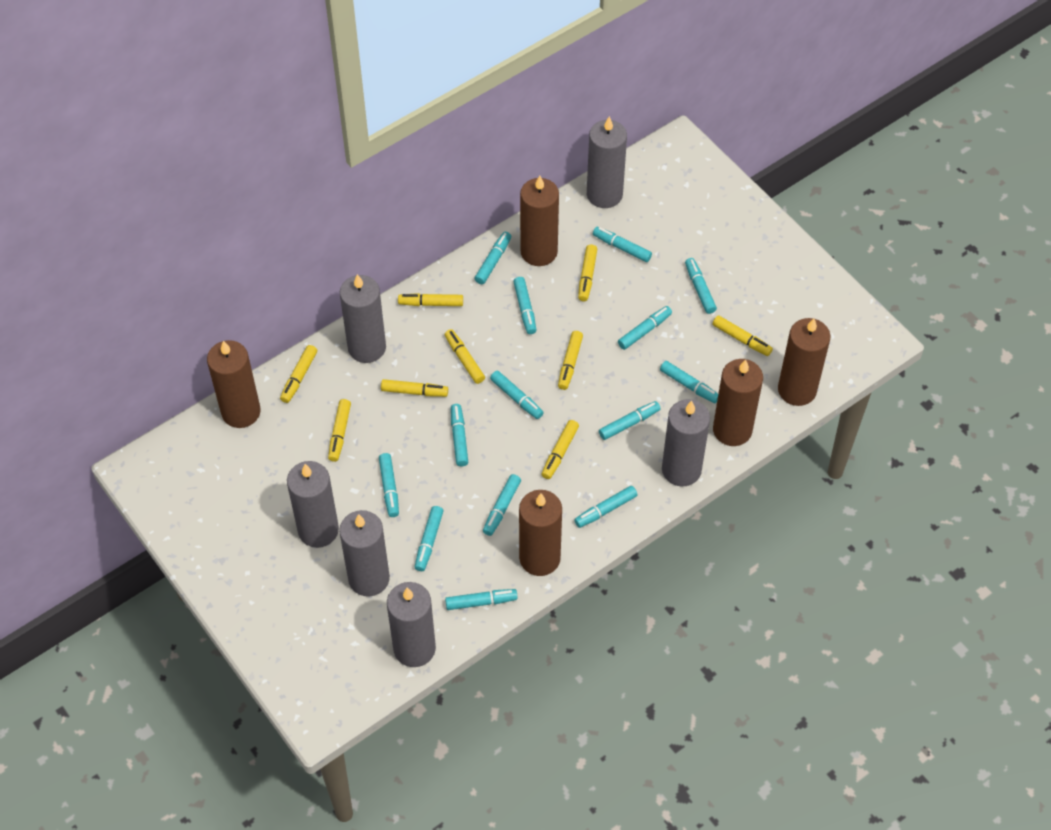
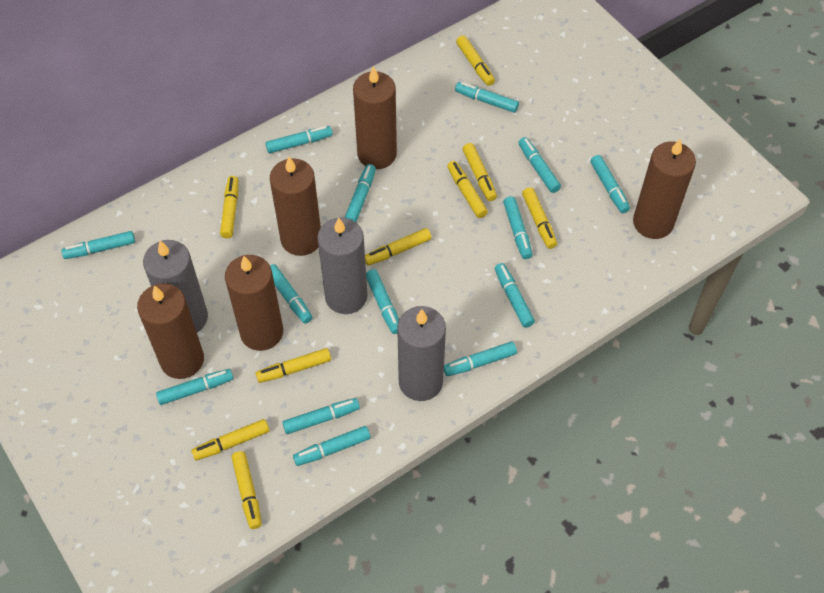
grey candle: 6 -> 3

